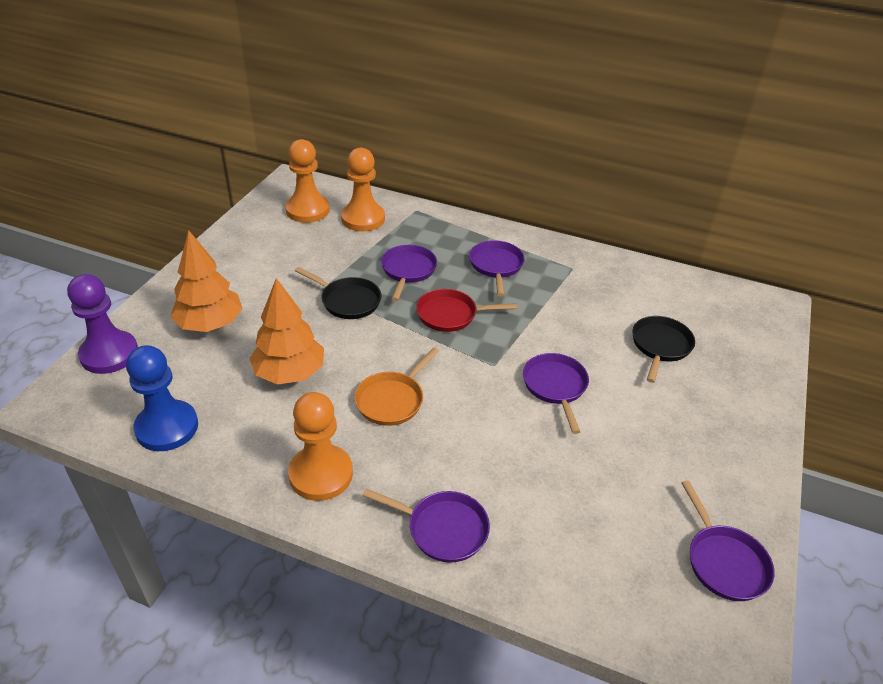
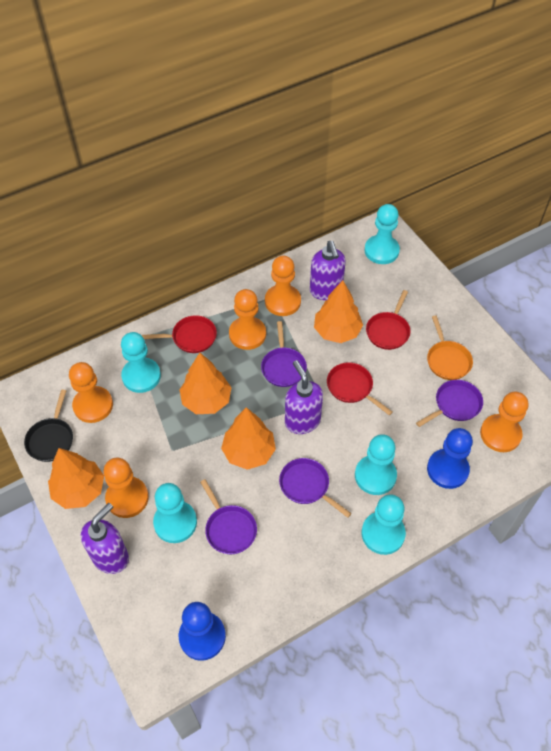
black pan: 2 -> 1
blue pawn: 1 -> 2
orange pawn: 3 -> 5
orange tree: 2 -> 4
purple pan: 5 -> 4
purple pawn: 1 -> 0
purple soap dispenser: 0 -> 3
red pan: 1 -> 3
turquoise pawn: 0 -> 5

